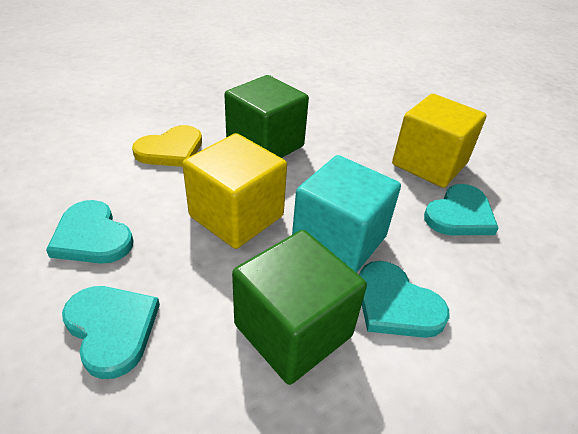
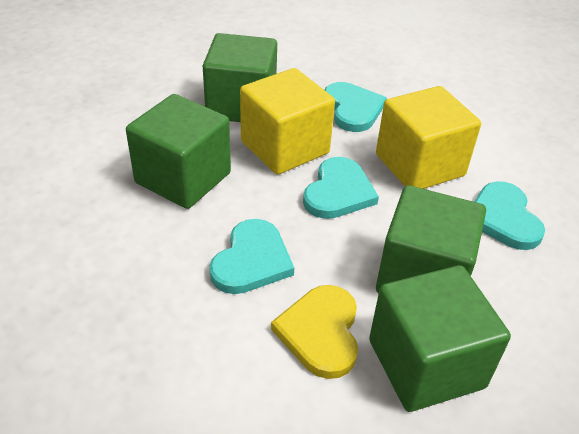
green cube: 2 -> 4
turquoise cube: 1 -> 0

